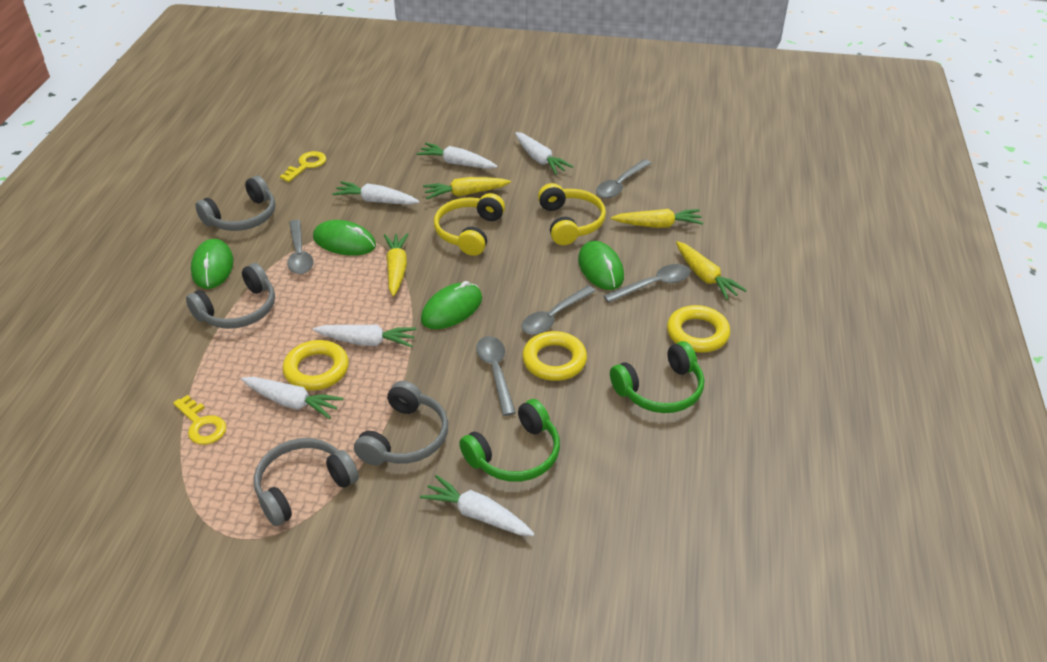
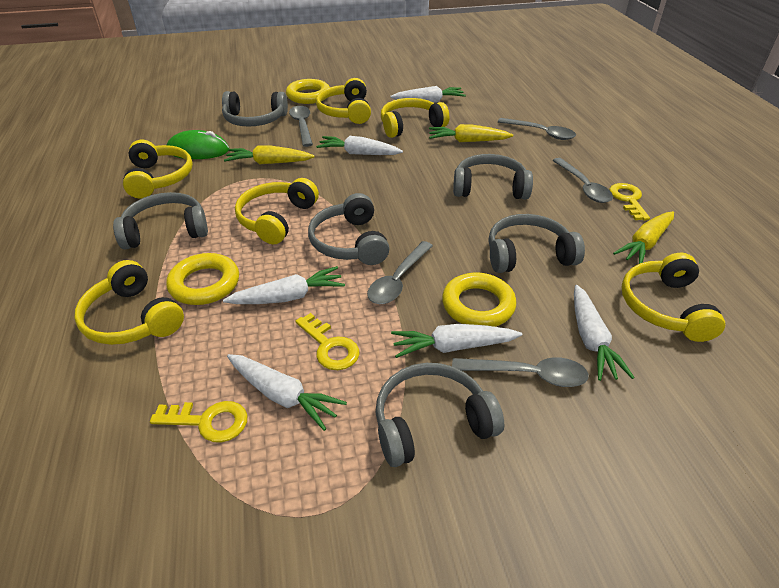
green headphones: 2 -> 0
green mouse: 4 -> 1
grey headphones: 4 -> 6
yellow carrot: 4 -> 3
yellow headphones: 2 -> 6
yellow key: 2 -> 3

